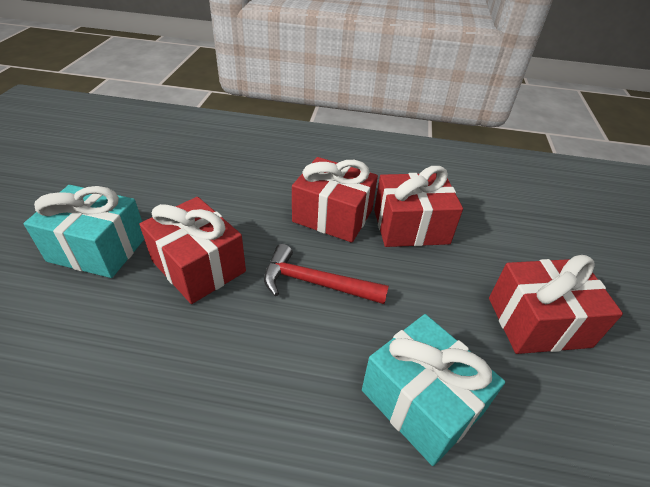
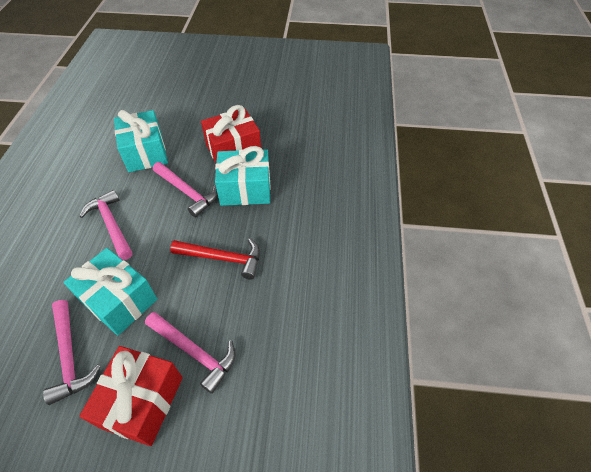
pink hammer: 0 -> 4
red gift: 4 -> 2
turquoise gift: 2 -> 3

